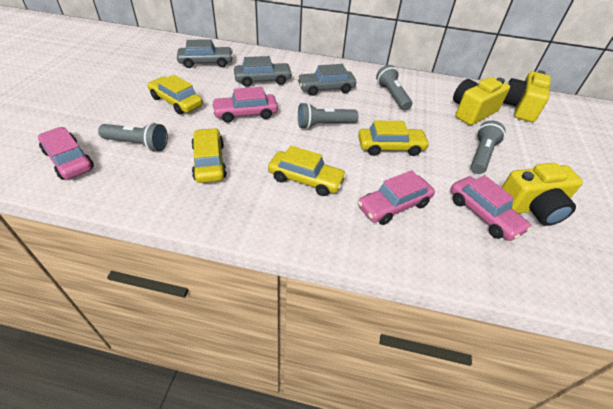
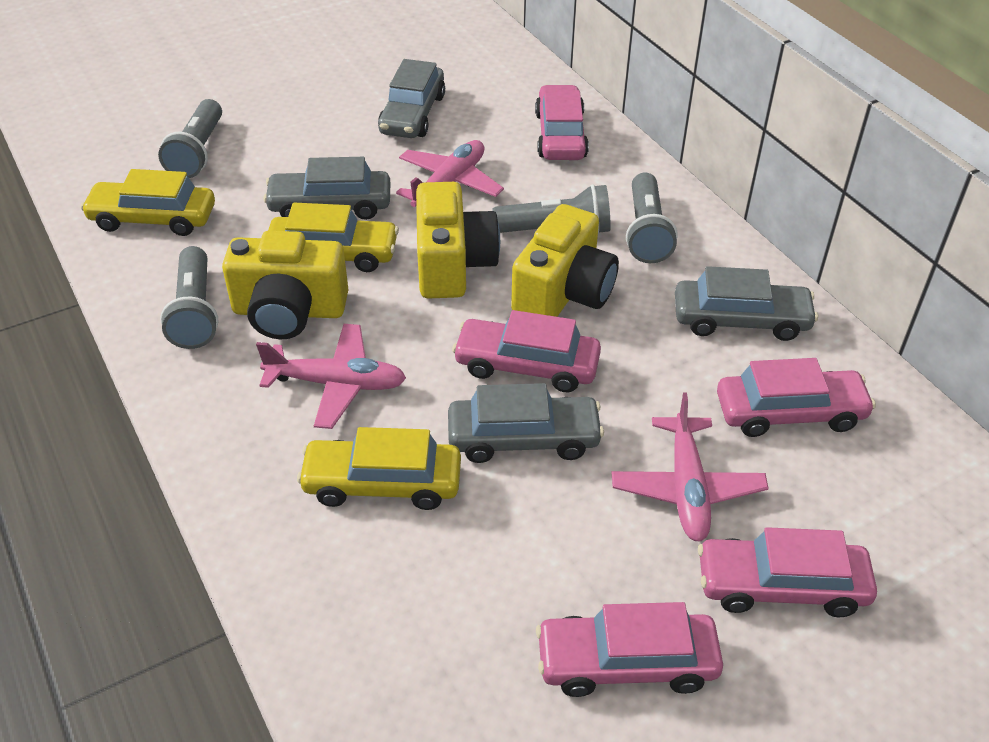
grey car: 3 -> 4
pink car: 4 -> 5
pink plane: 0 -> 3
yellow car: 4 -> 3

